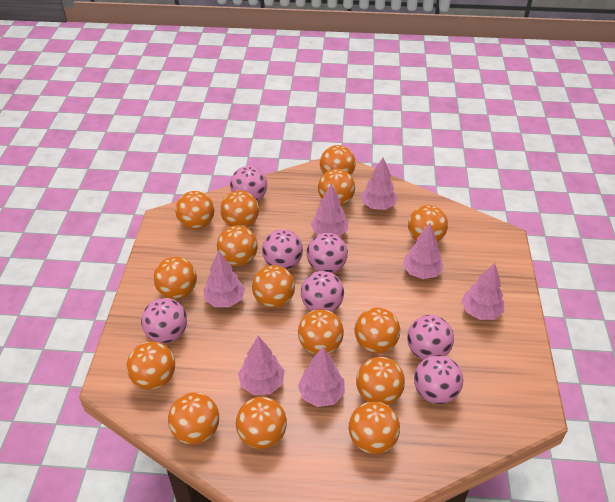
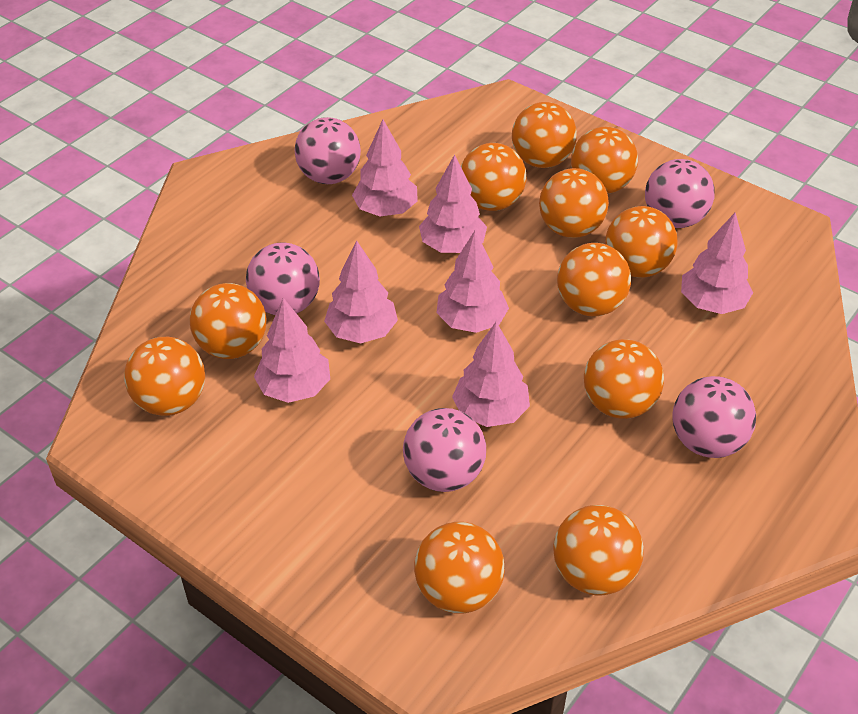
orange ball: 15 -> 11
pink ball: 7 -> 5

